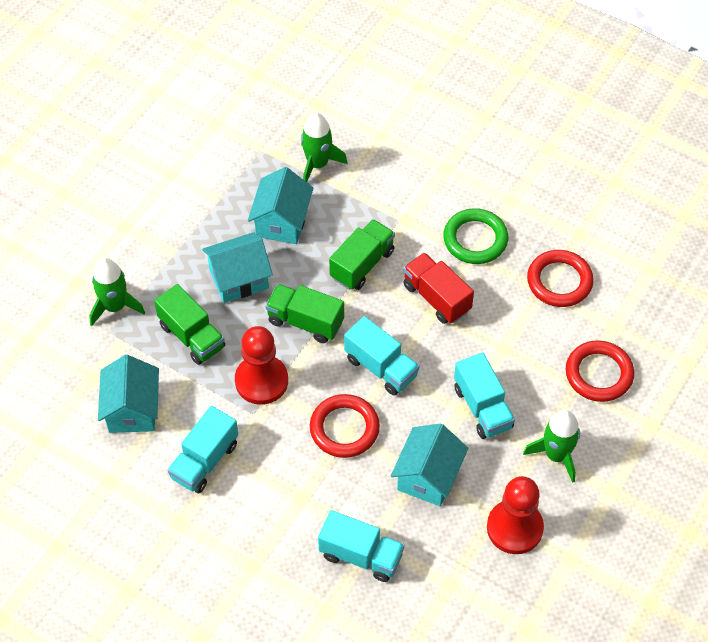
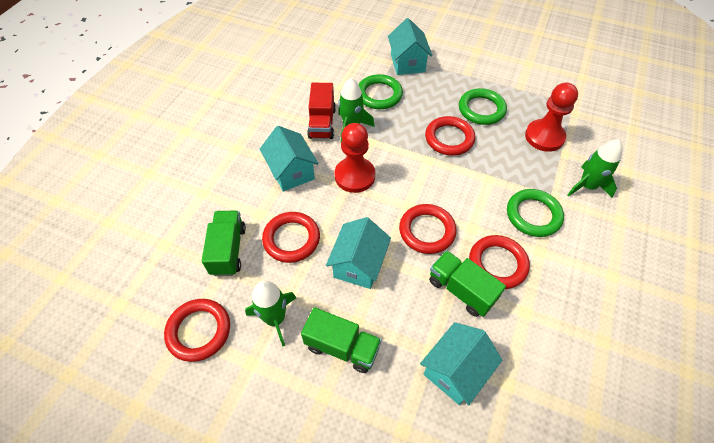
green ring: 1 -> 3
red ring: 3 -> 5
turquoise truck: 4 -> 0

